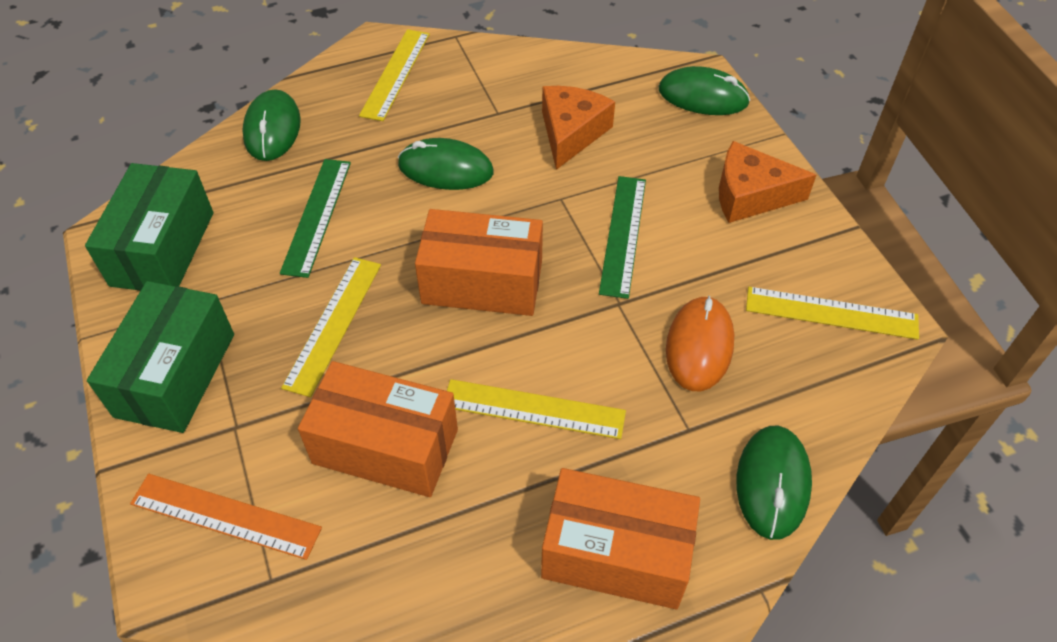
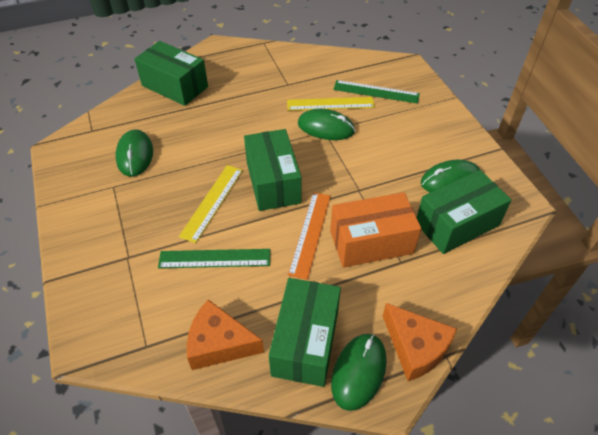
green box: 2 -> 4
orange box: 3 -> 1
orange mouse: 1 -> 0
yellow ruler: 4 -> 2

